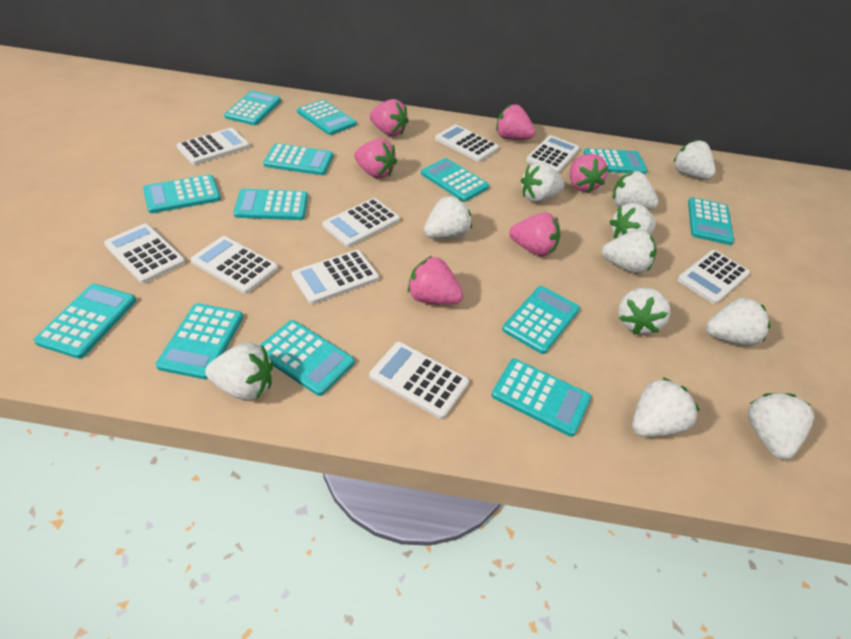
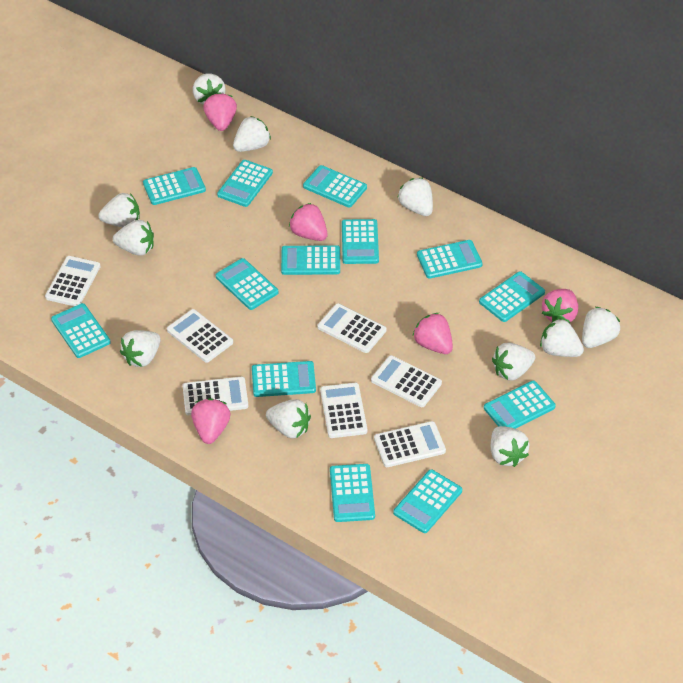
pink strawberry: 6 -> 5
white calculator: 9 -> 7

